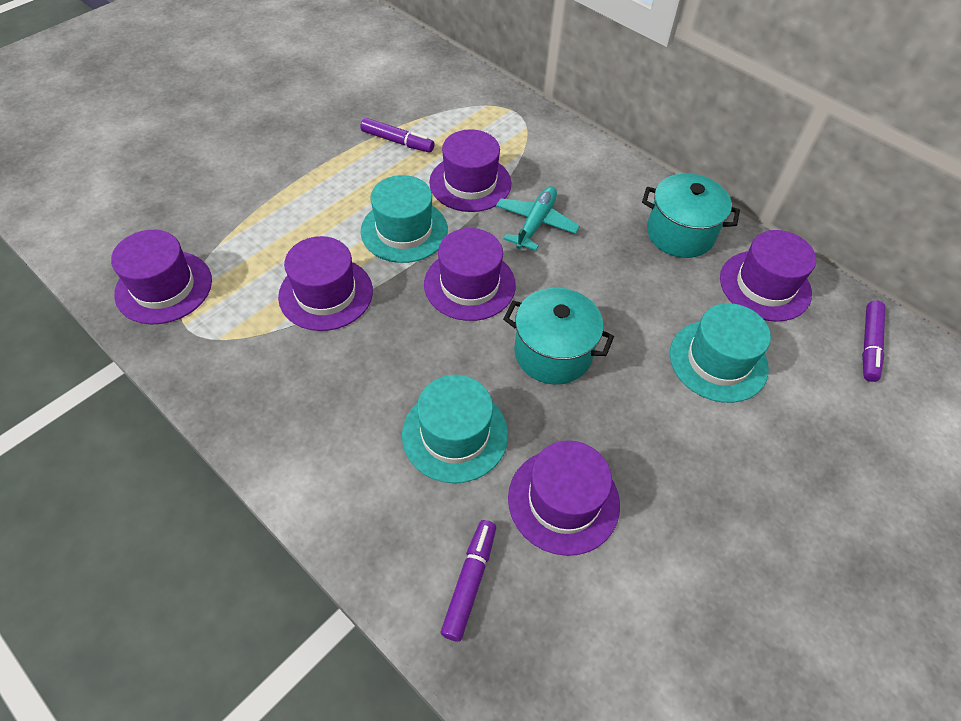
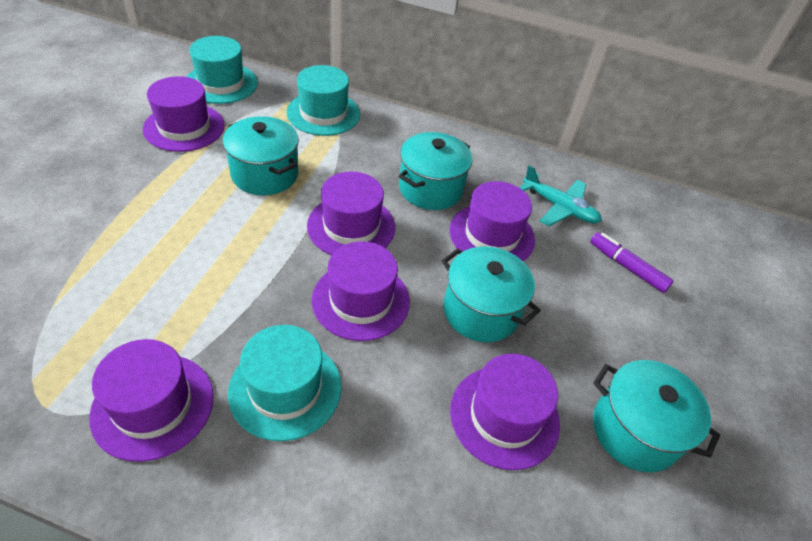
purple marker: 3 -> 1
turquoise pot: 2 -> 4

